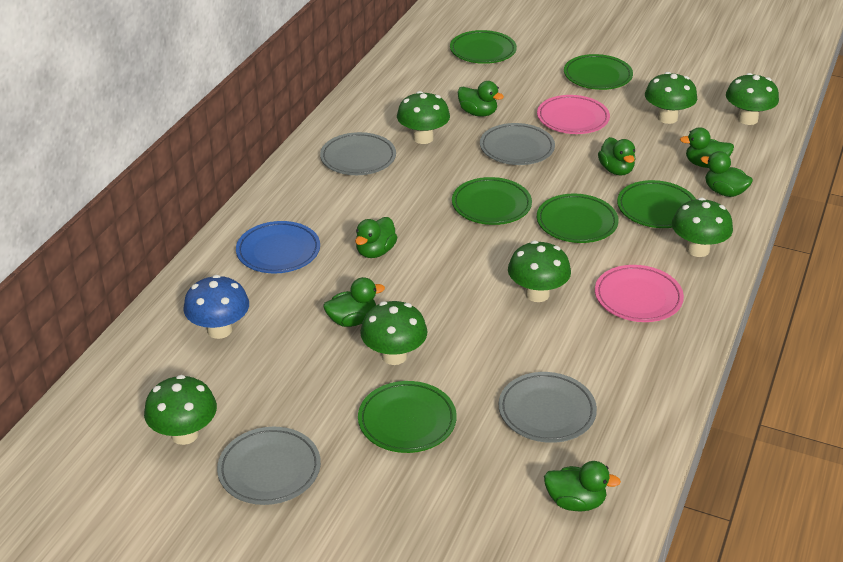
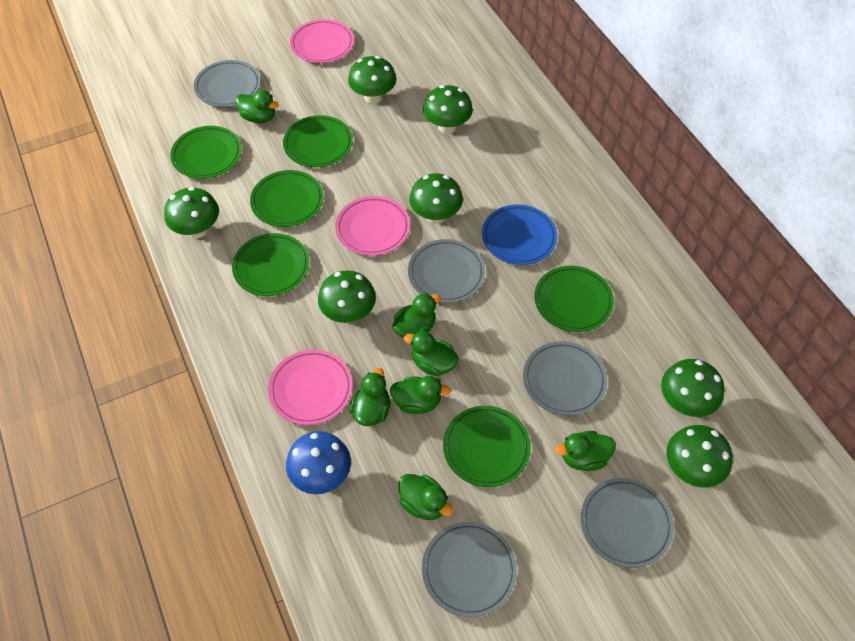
grey plate: 4 -> 5
pink plate: 2 -> 3

